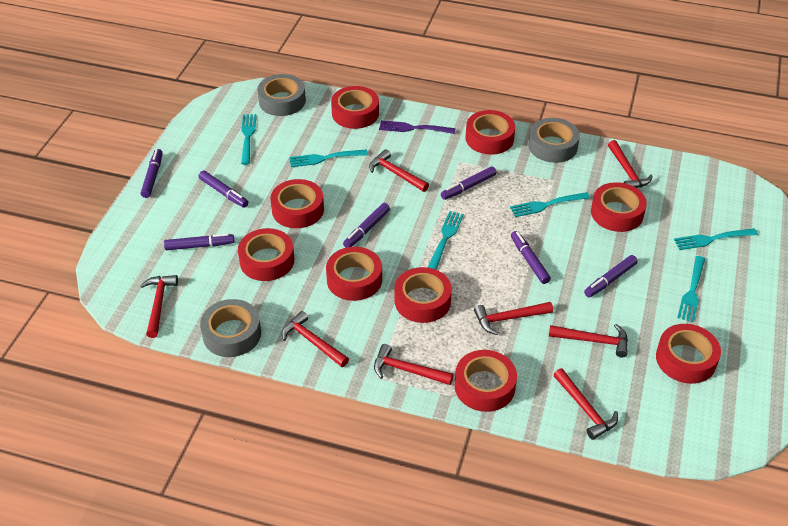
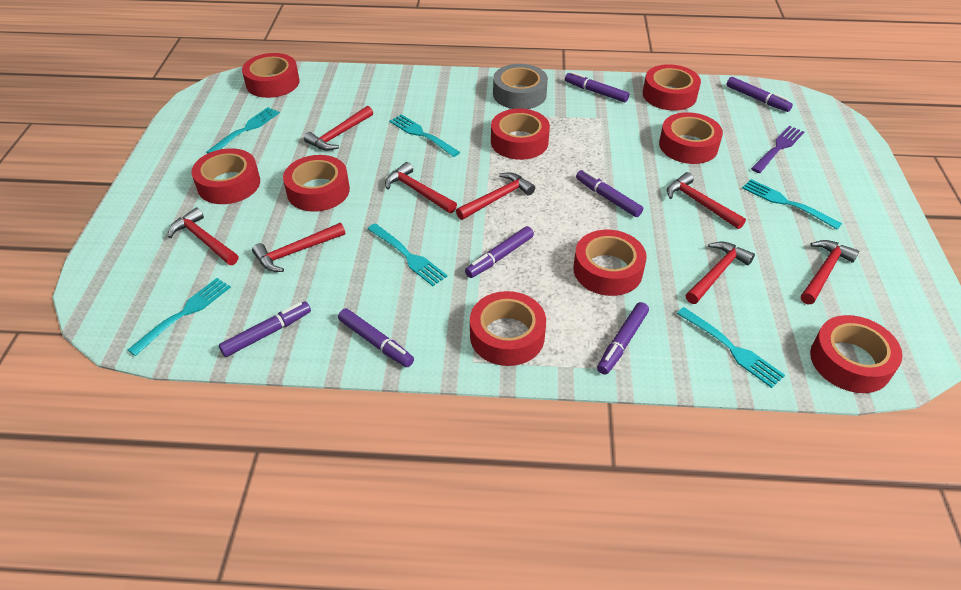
grey tape: 3 -> 1

